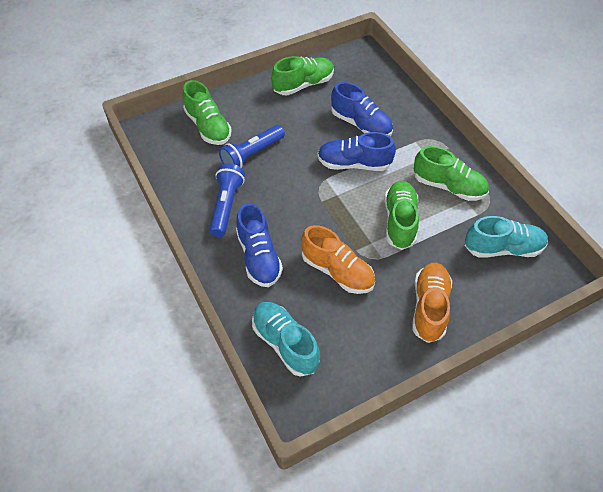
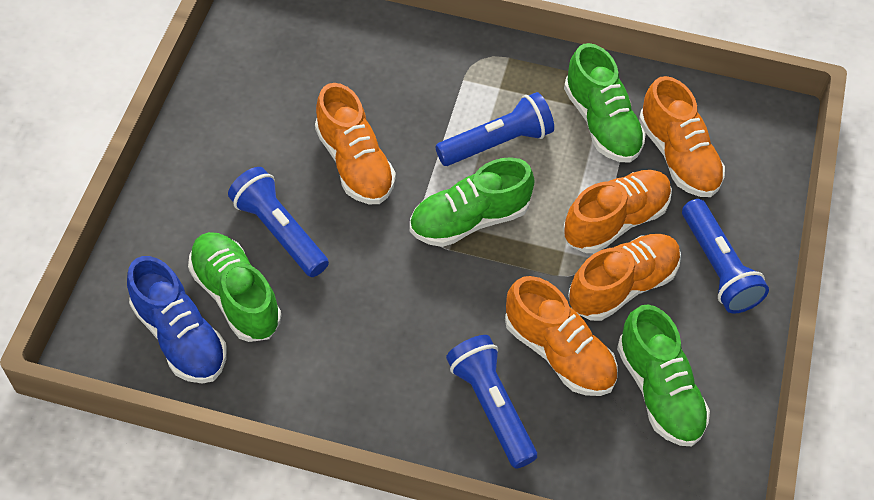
blue flashlight: 2 -> 4
blue shoe: 3 -> 1
orange shoe: 2 -> 5
turquoise shoe: 2 -> 0

